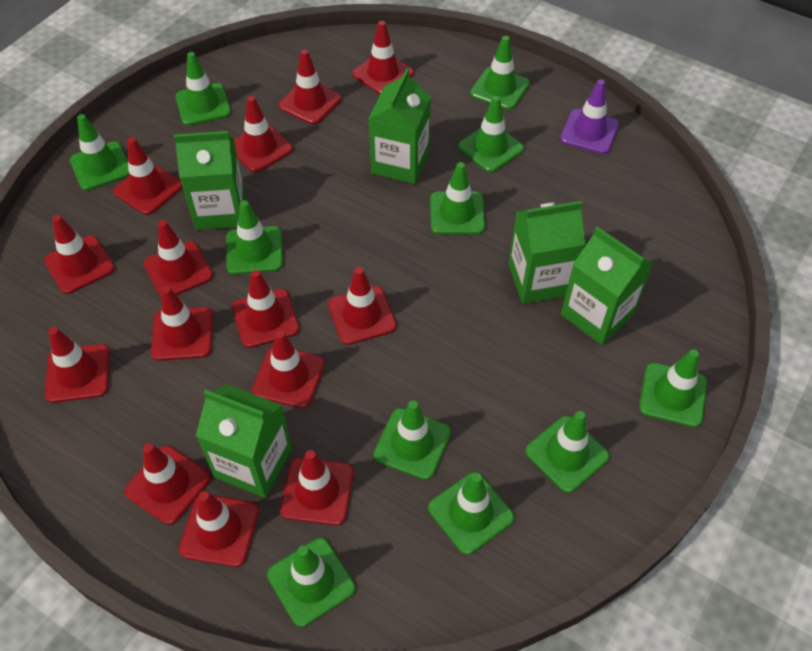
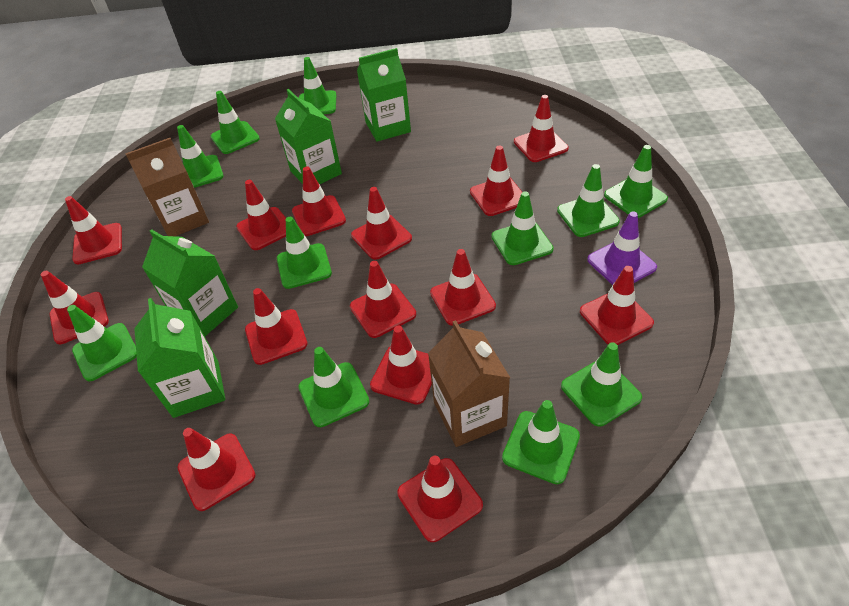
brown carton: 0 -> 2
green carton: 5 -> 4

